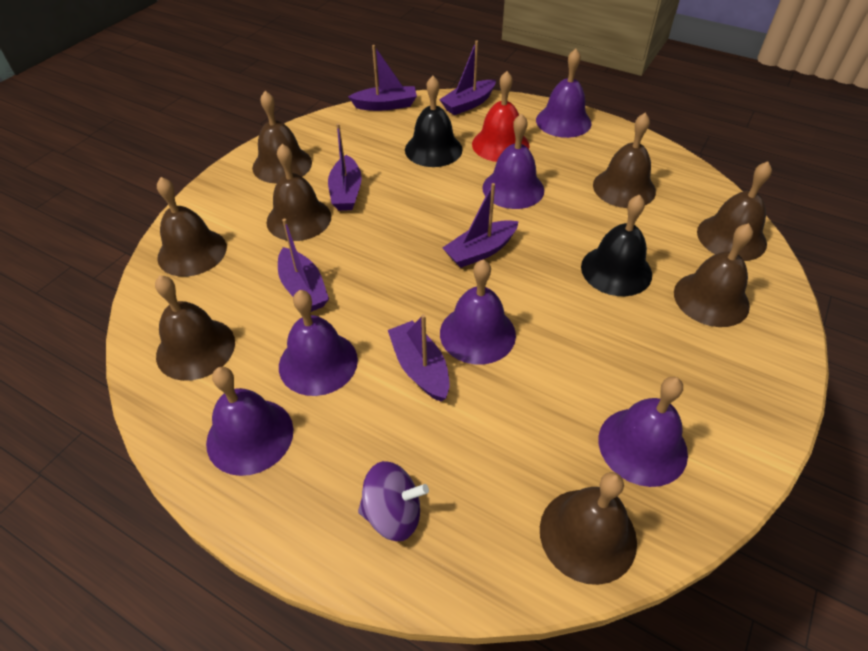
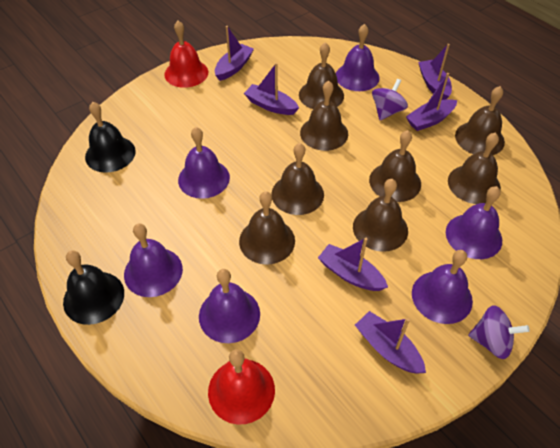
purple spinning top: 1 -> 2
red bell: 1 -> 2

